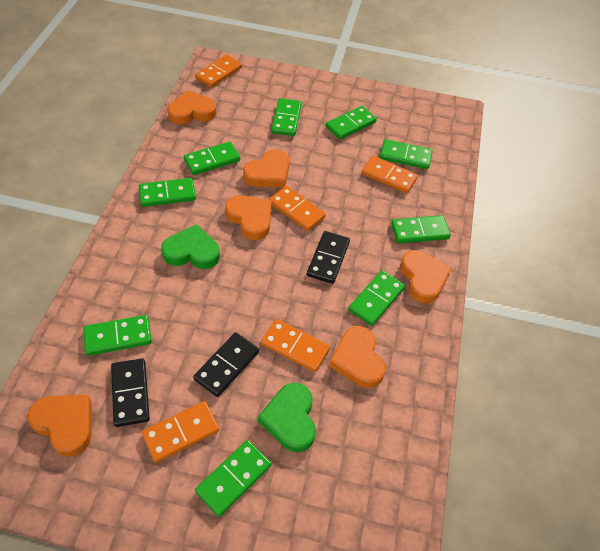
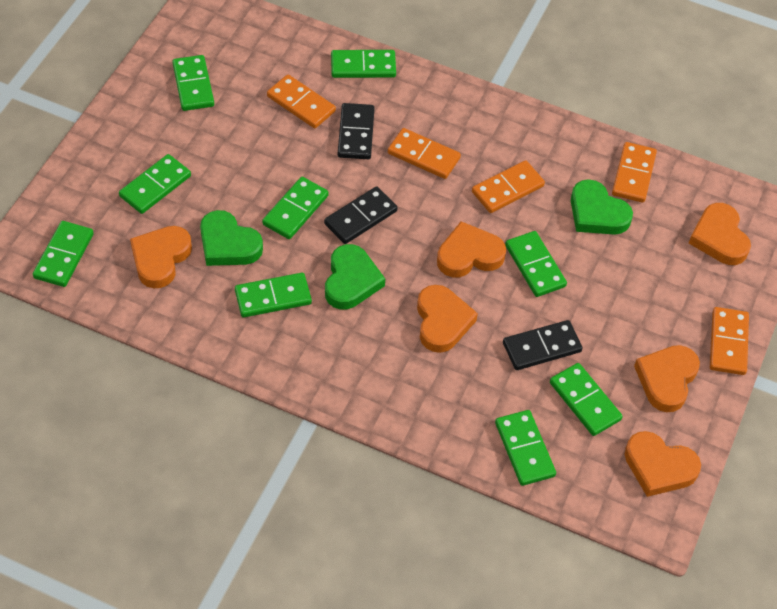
green heart: 2 -> 3

